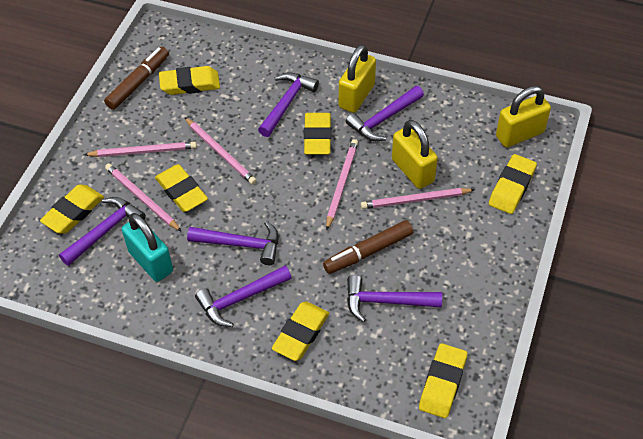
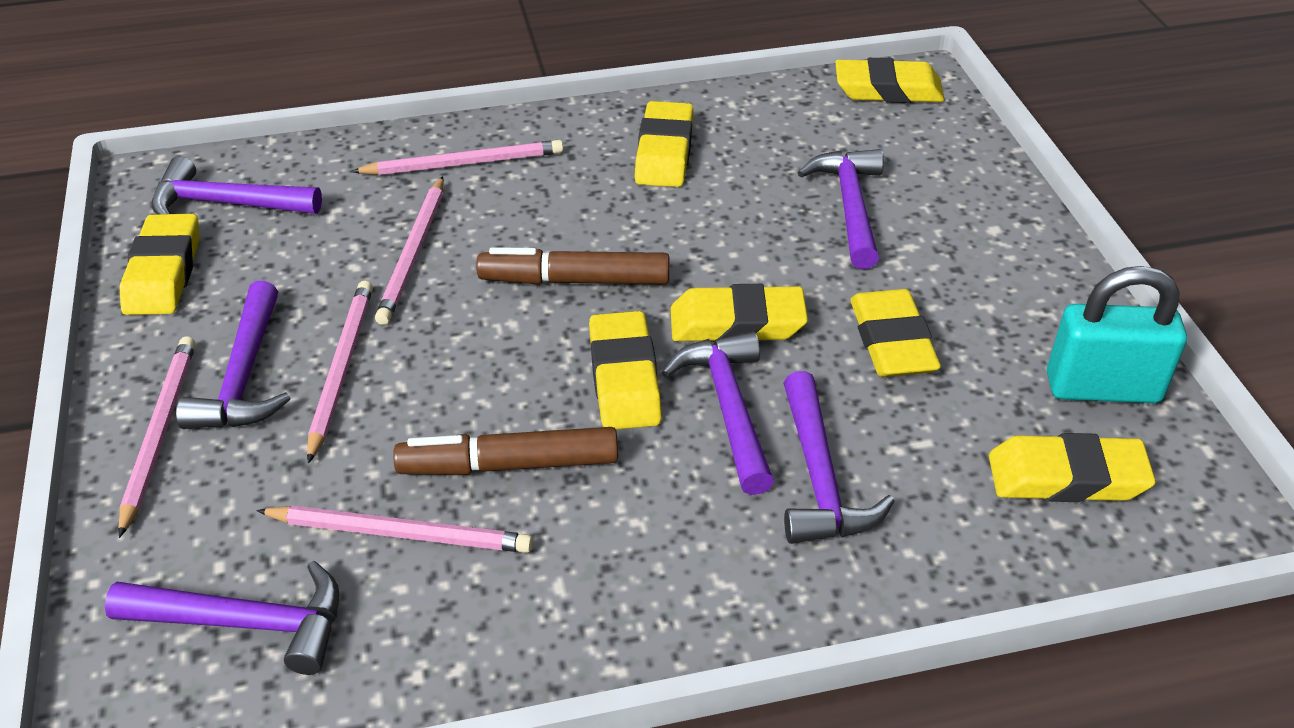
yellow padlock: 3 -> 0

